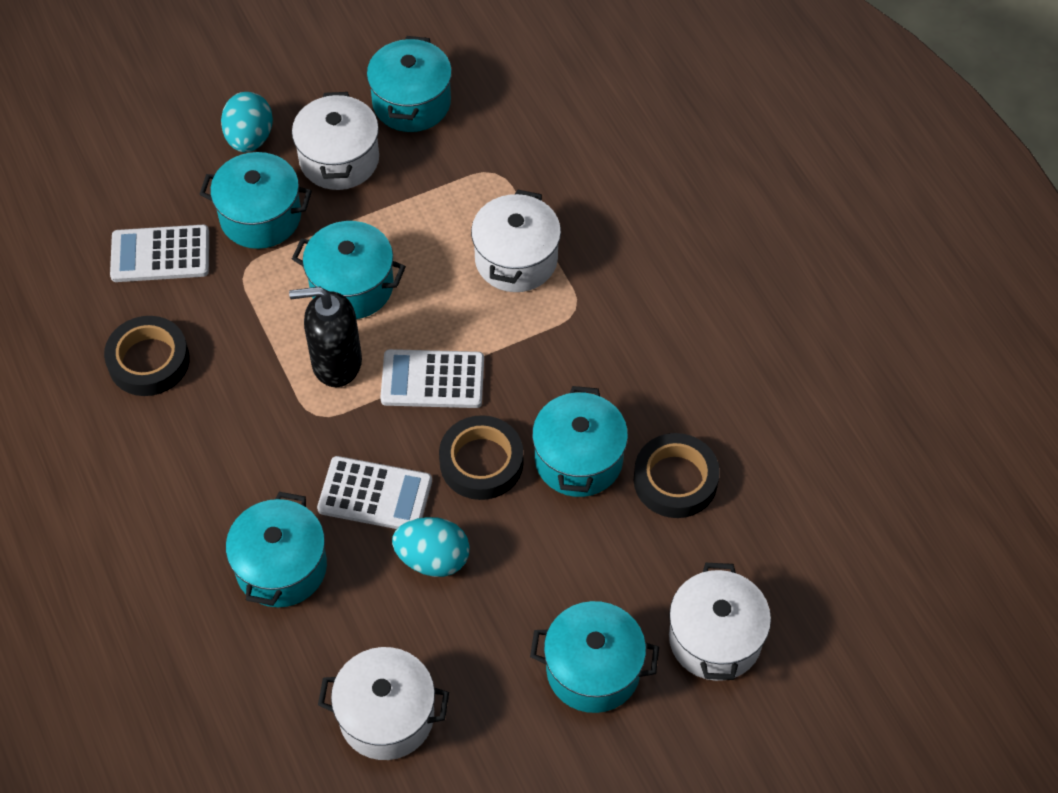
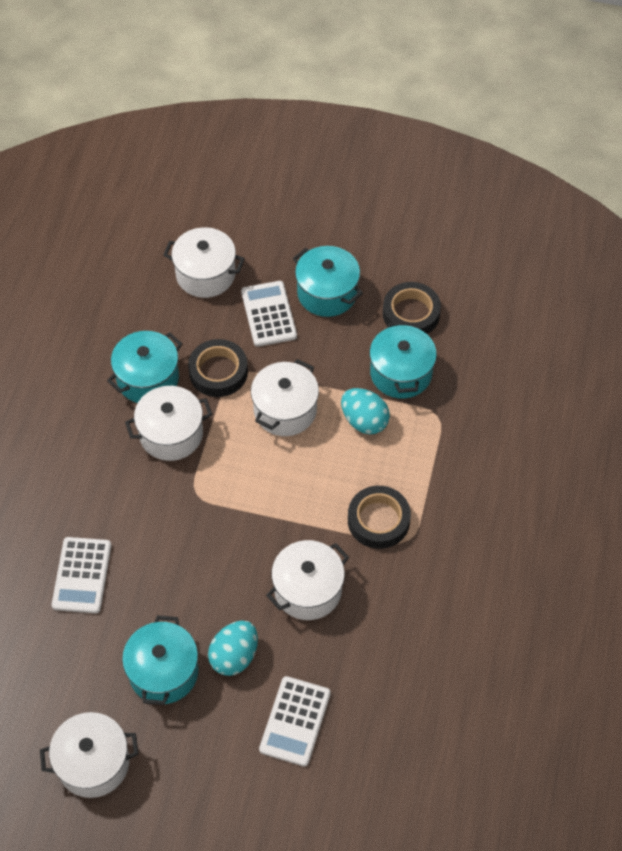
black soap dispenser: 1 -> 0
turquoise pot: 6 -> 4
white pot: 4 -> 5

